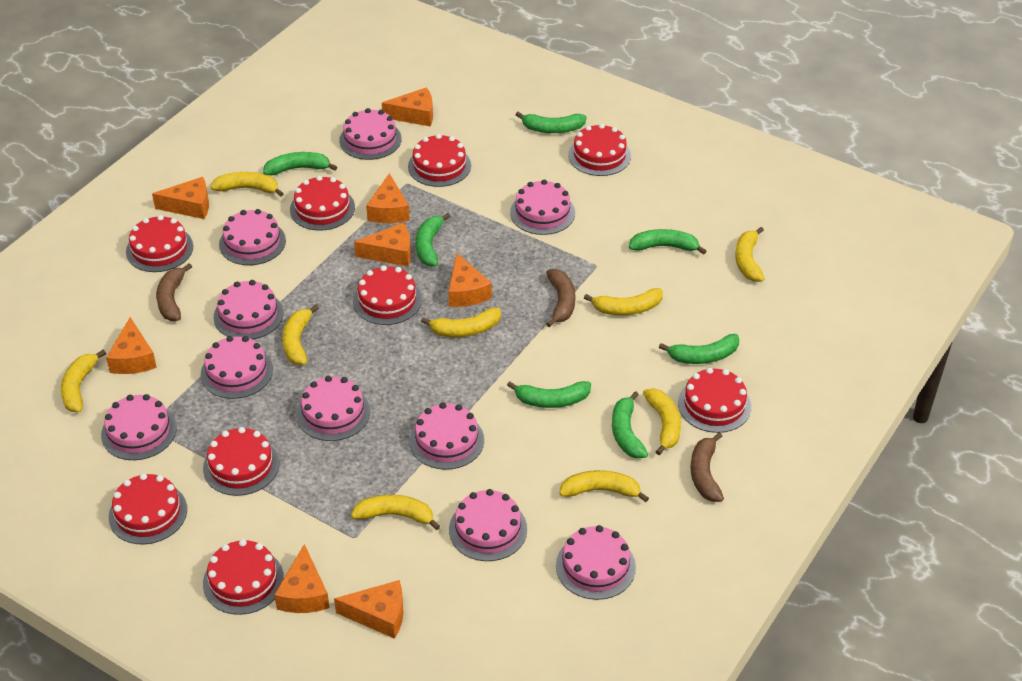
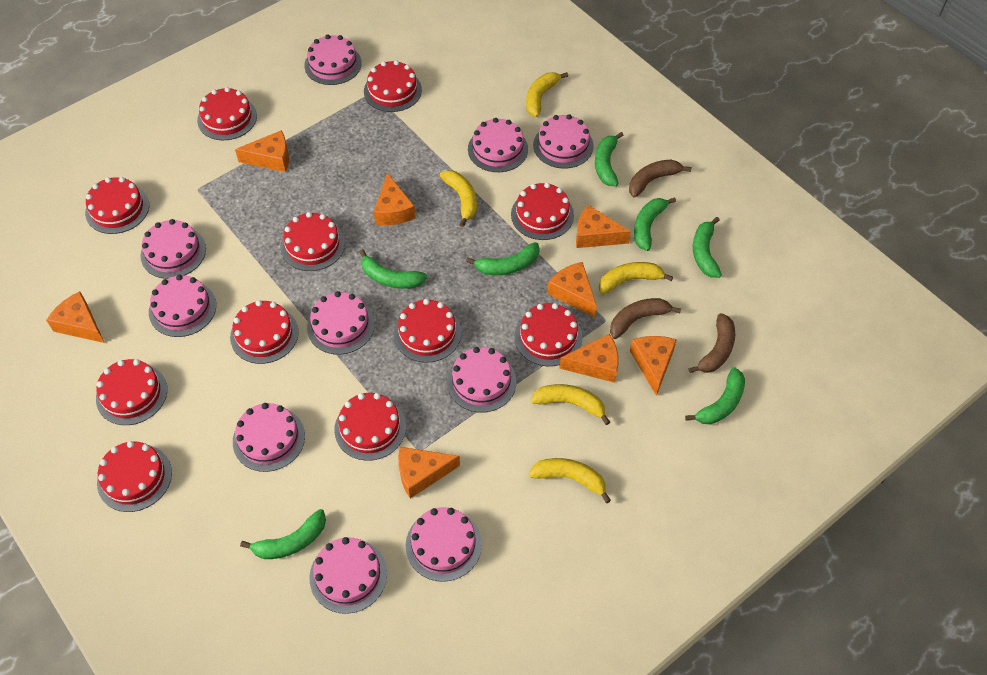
red cake: 9 -> 11
yellow banana: 9 -> 5

